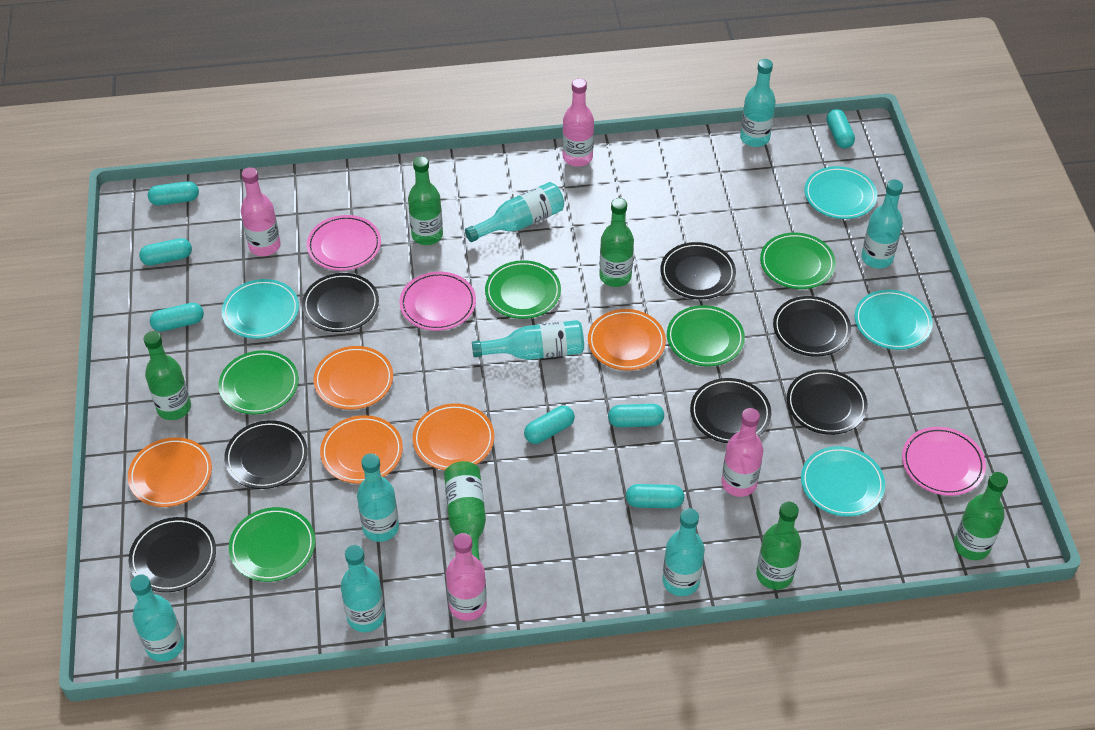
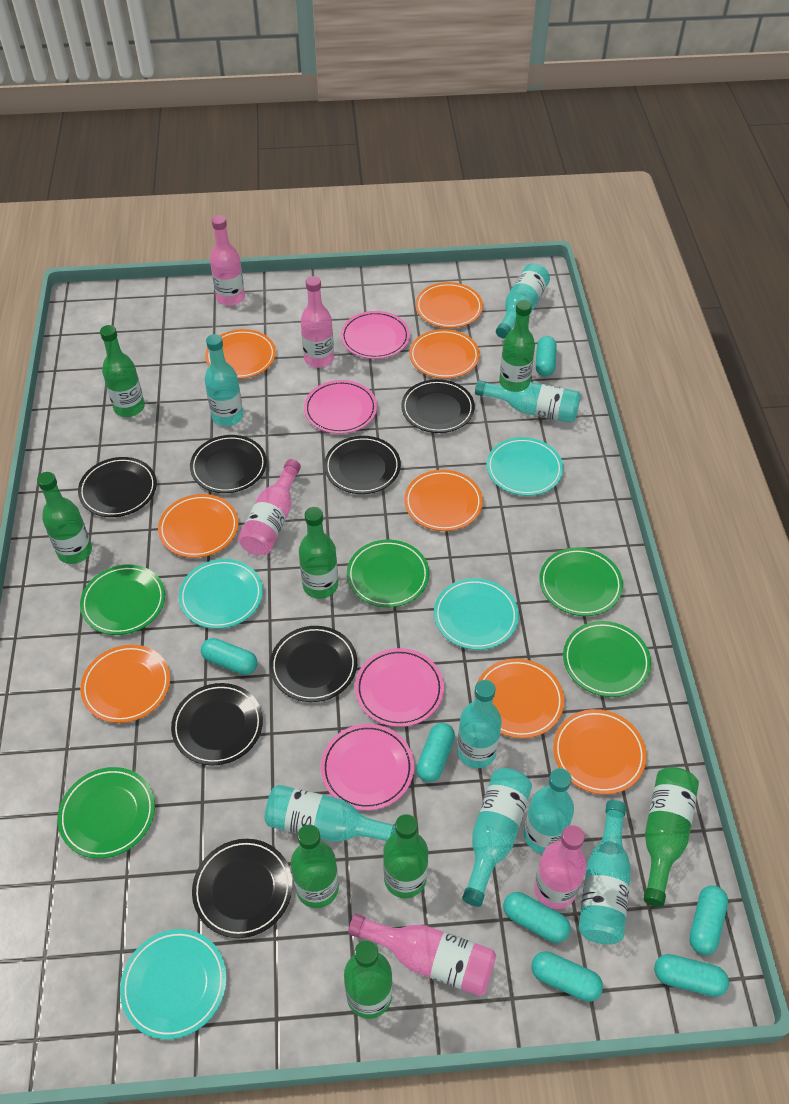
green bottle: 6 -> 8
orange plate: 5 -> 8
pink bottle: 4 -> 5
pink plate: 3 -> 4

